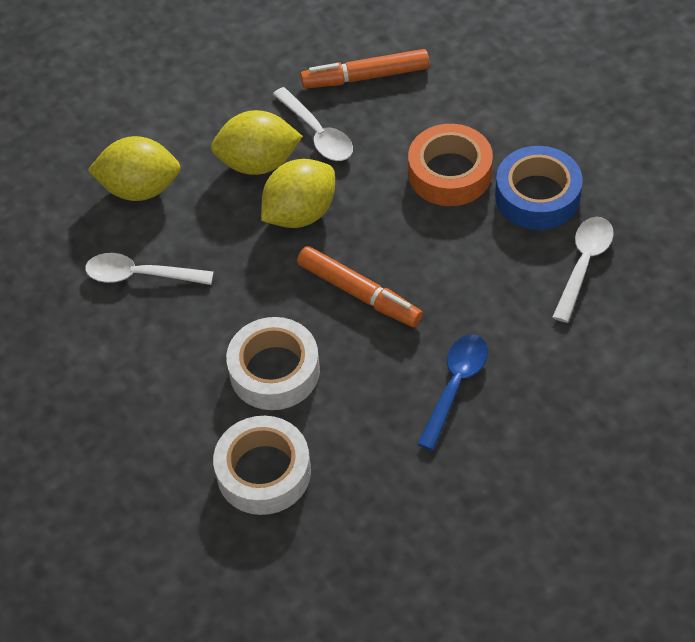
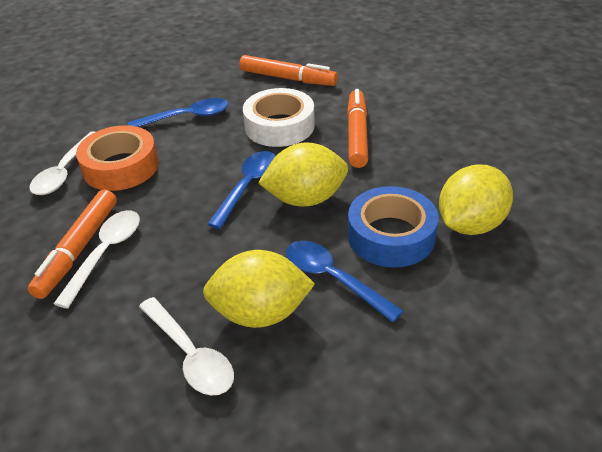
blue spoon: 1 -> 3
orange marker: 2 -> 3
white tape: 2 -> 1

